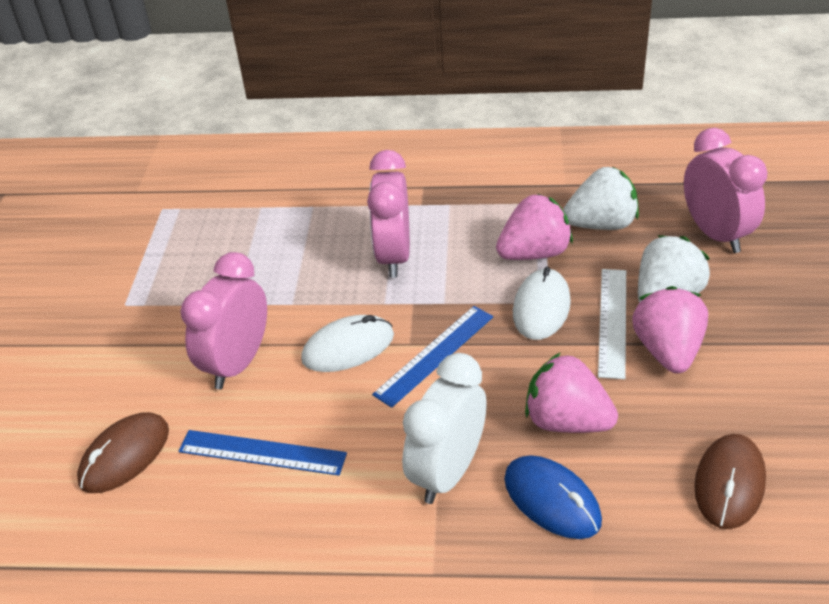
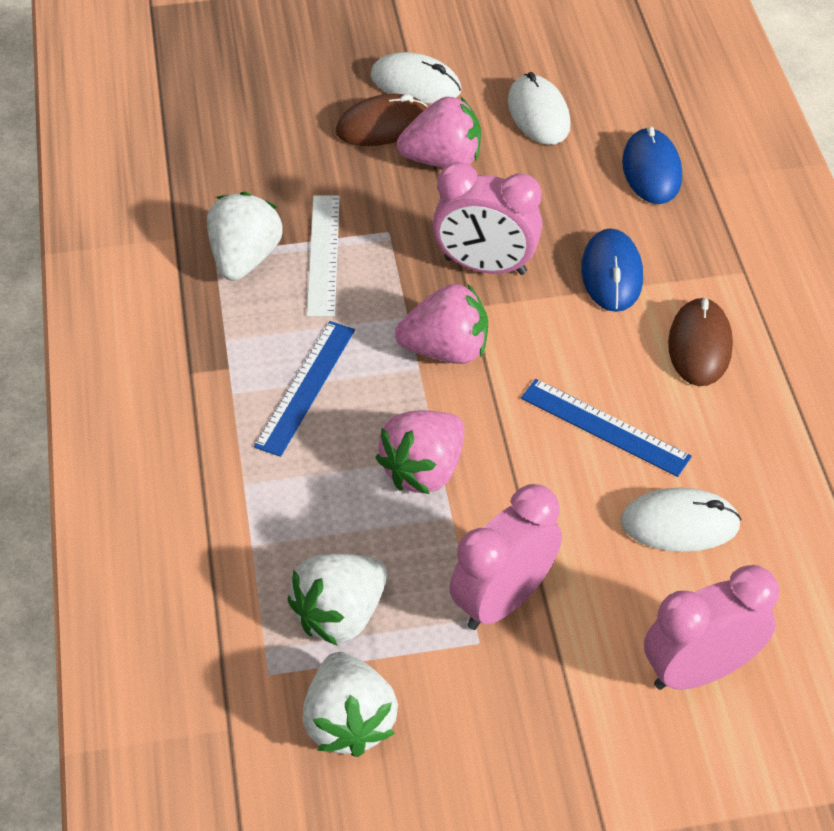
blue mouse: 1 -> 2
white clock: 1 -> 0
white mouse: 2 -> 3
white strawberry: 2 -> 3

